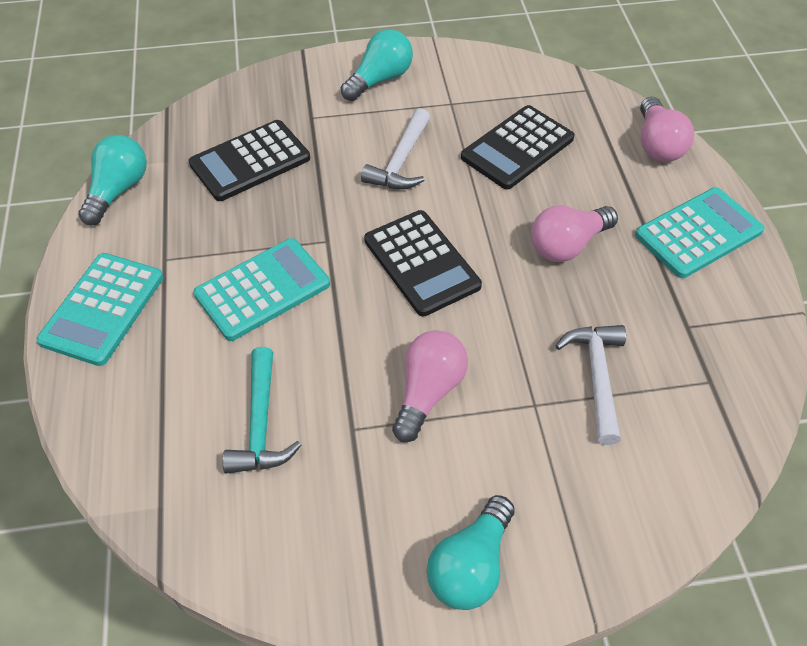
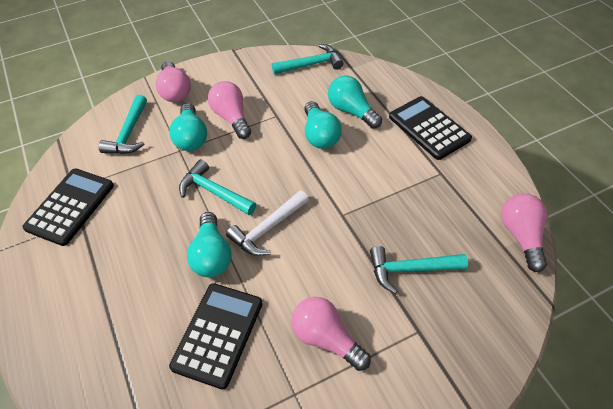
pink light bulb: 3 -> 4
turquoise calculator: 3 -> 0
turquoise hammer: 1 -> 4
turquoise light bulb: 3 -> 4
white hammer: 2 -> 1

